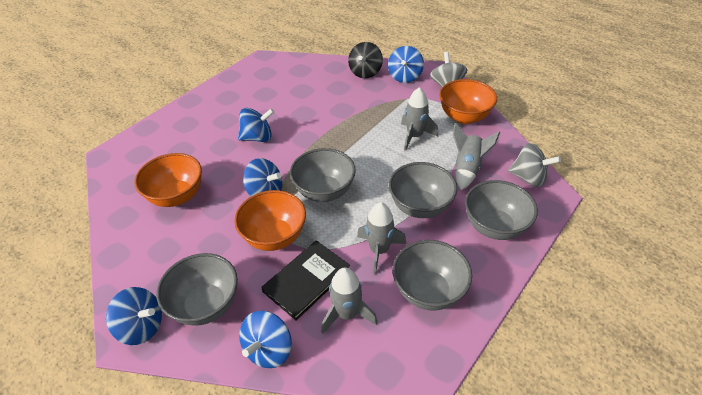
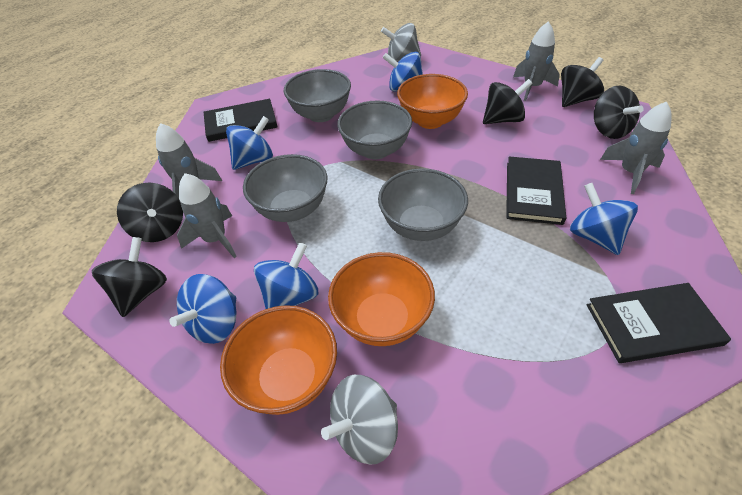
black book: 1 -> 3
black spinning top: 1 -> 5
grey bowl: 5 -> 4

